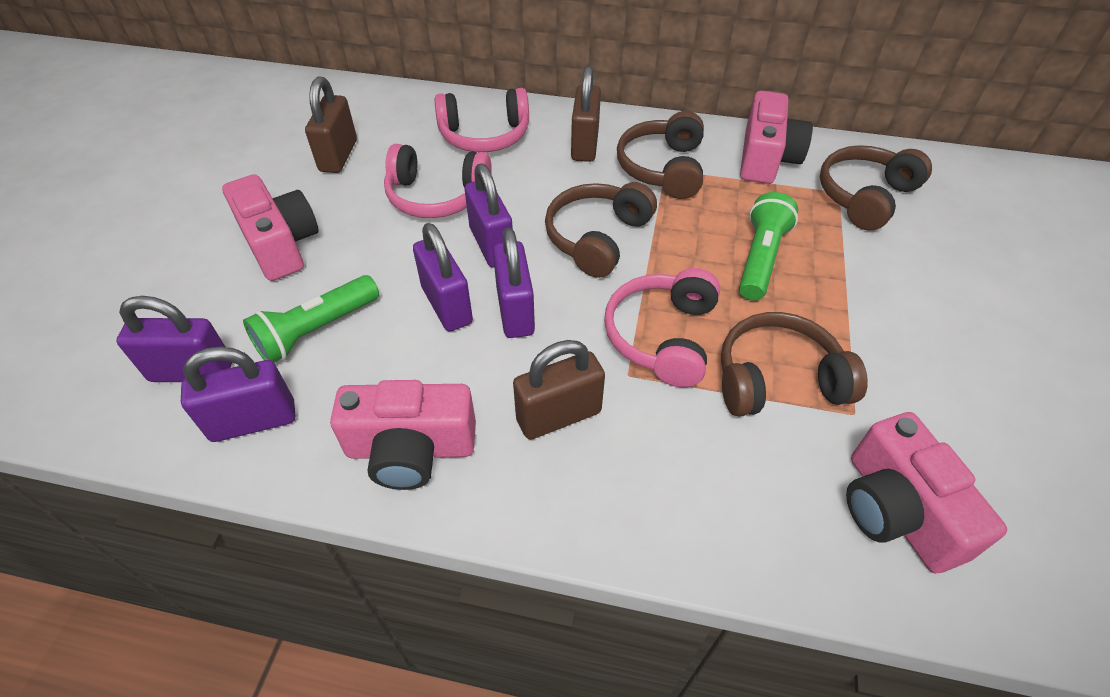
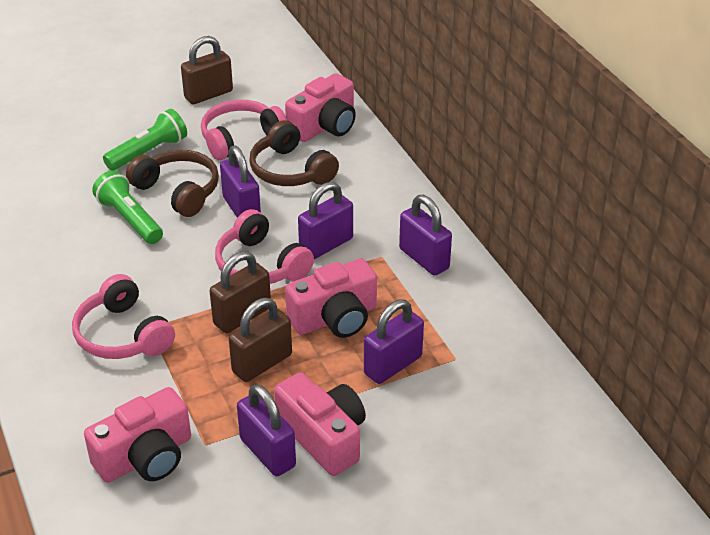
brown headphones: 4 -> 2

